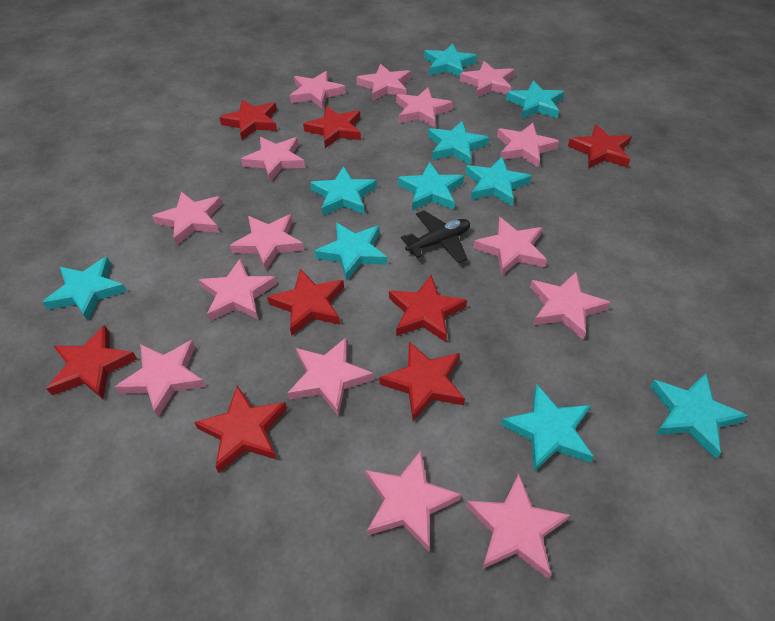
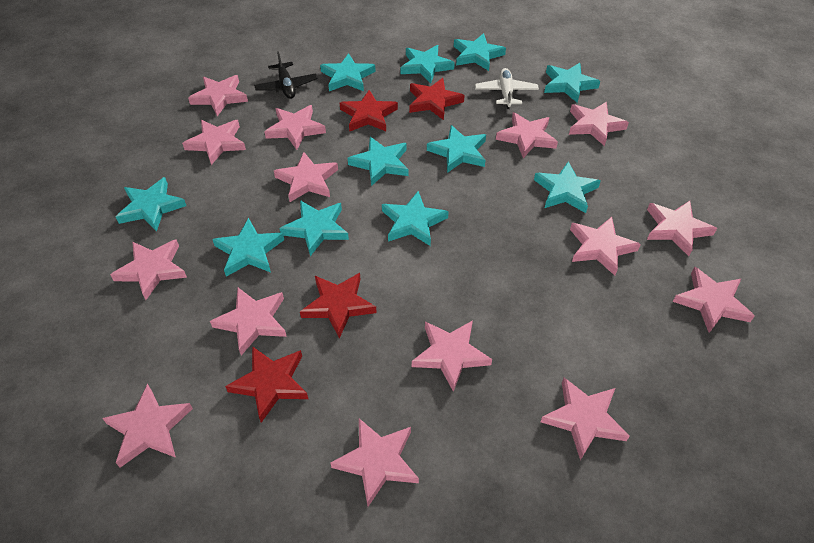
red star: 8 -> 4
turquoise star: 10 -> 11
white plane: 0 -> 1

